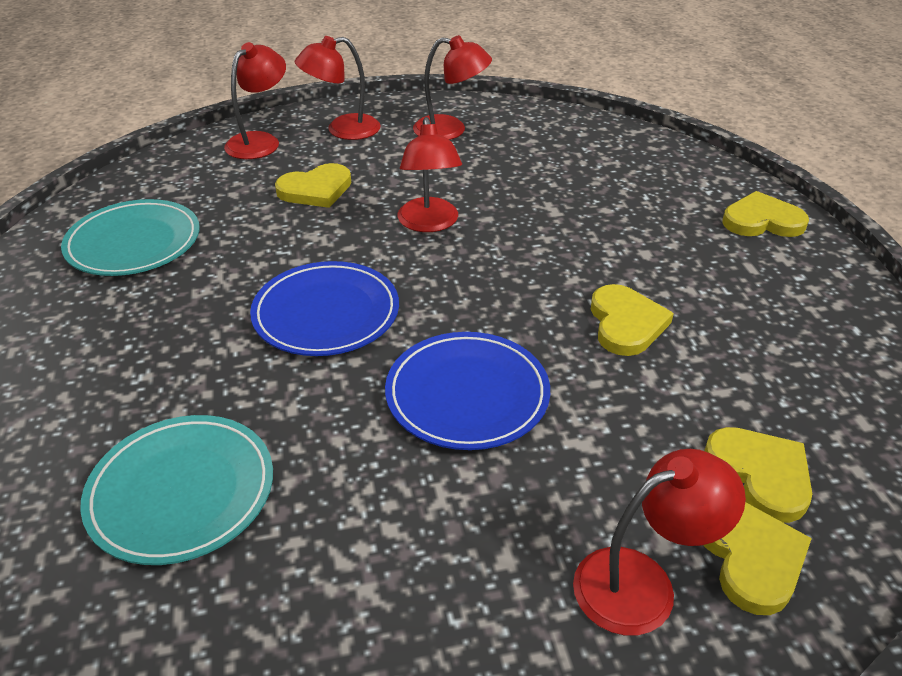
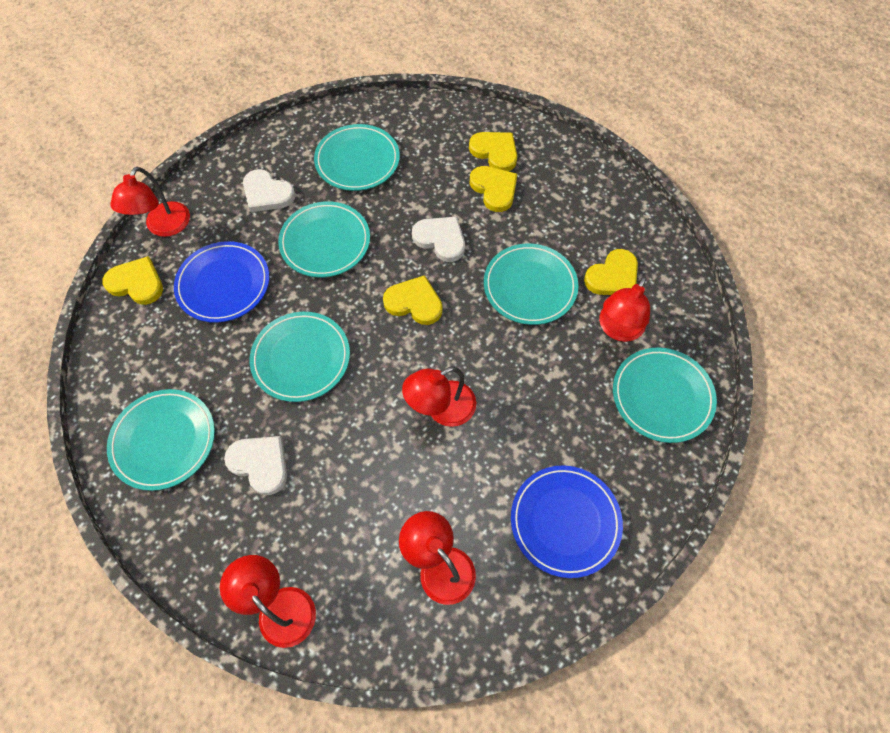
turquoise plate: 2 -> 6
white heart: 0 -> 3

